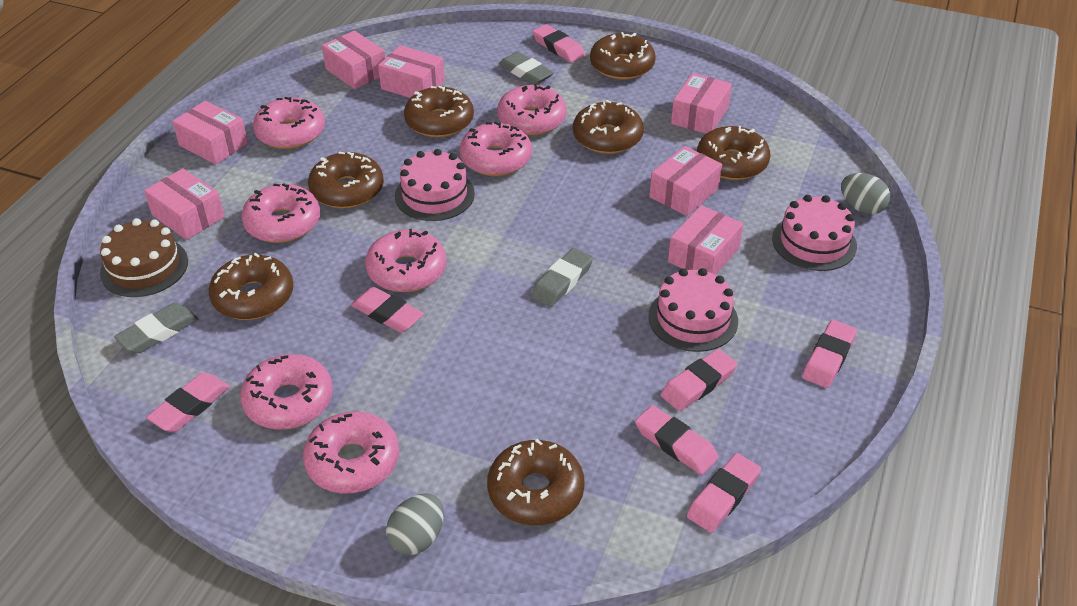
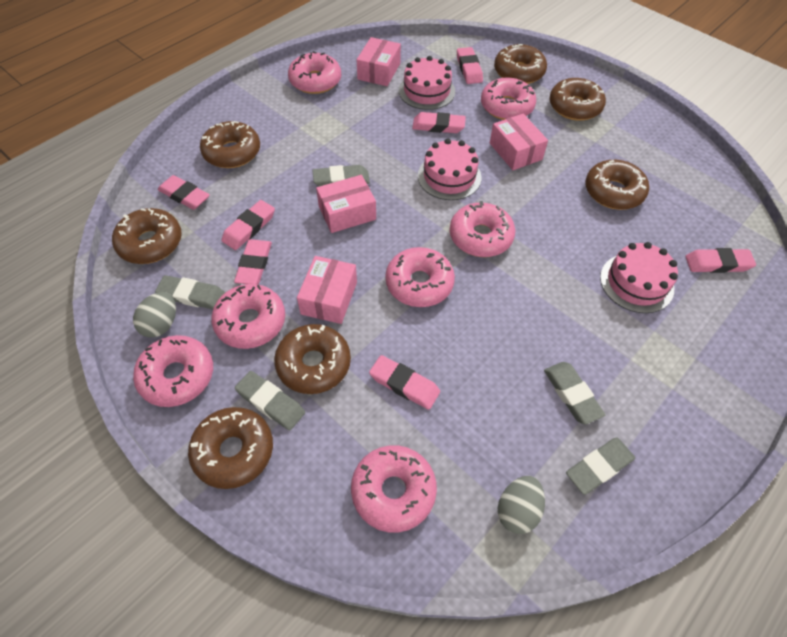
brown cake: 1 -> 0
grey eraser: 3 -> 5
pink box: 7 -> 4

